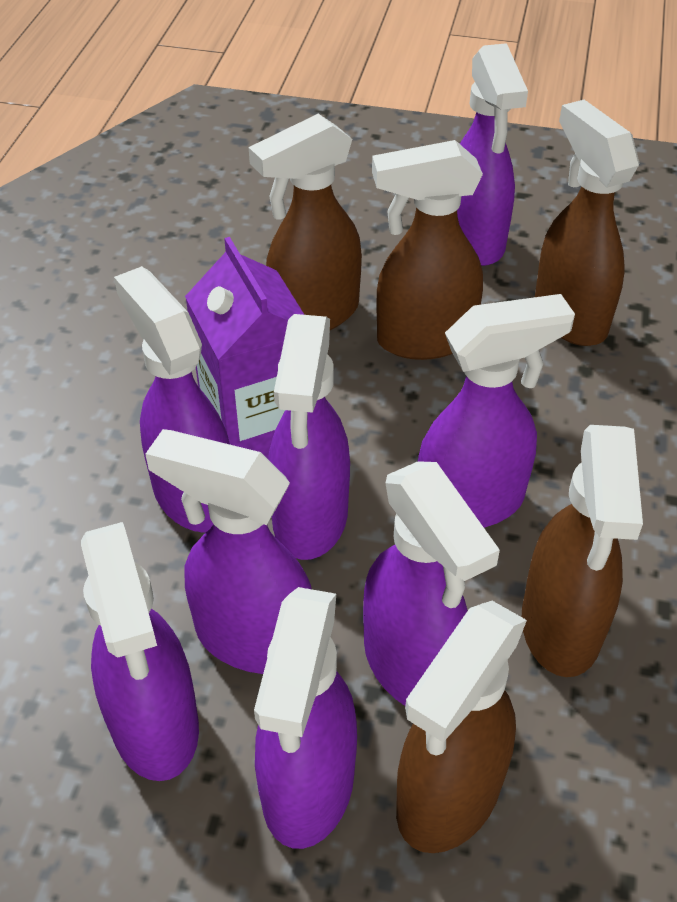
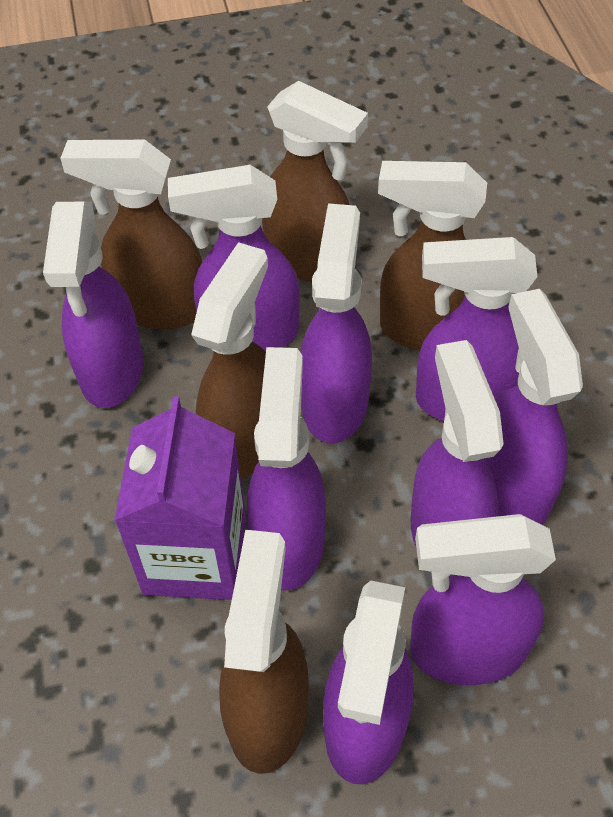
purple spray bottle: 8 -> 9

